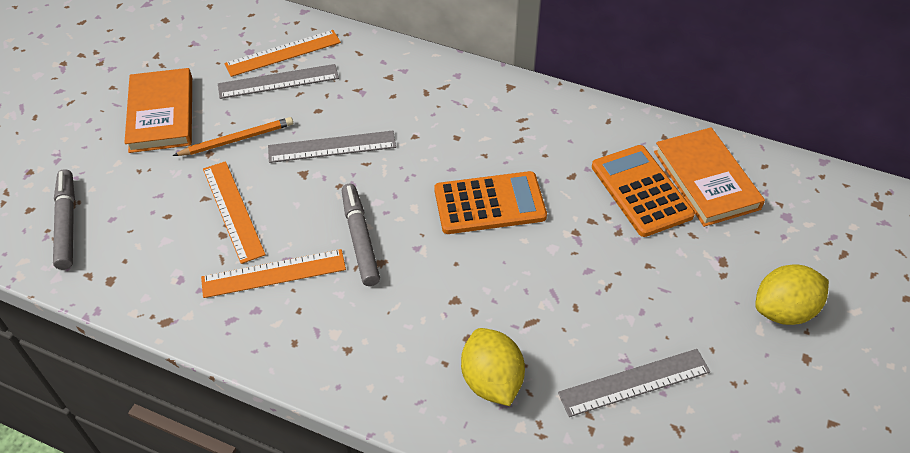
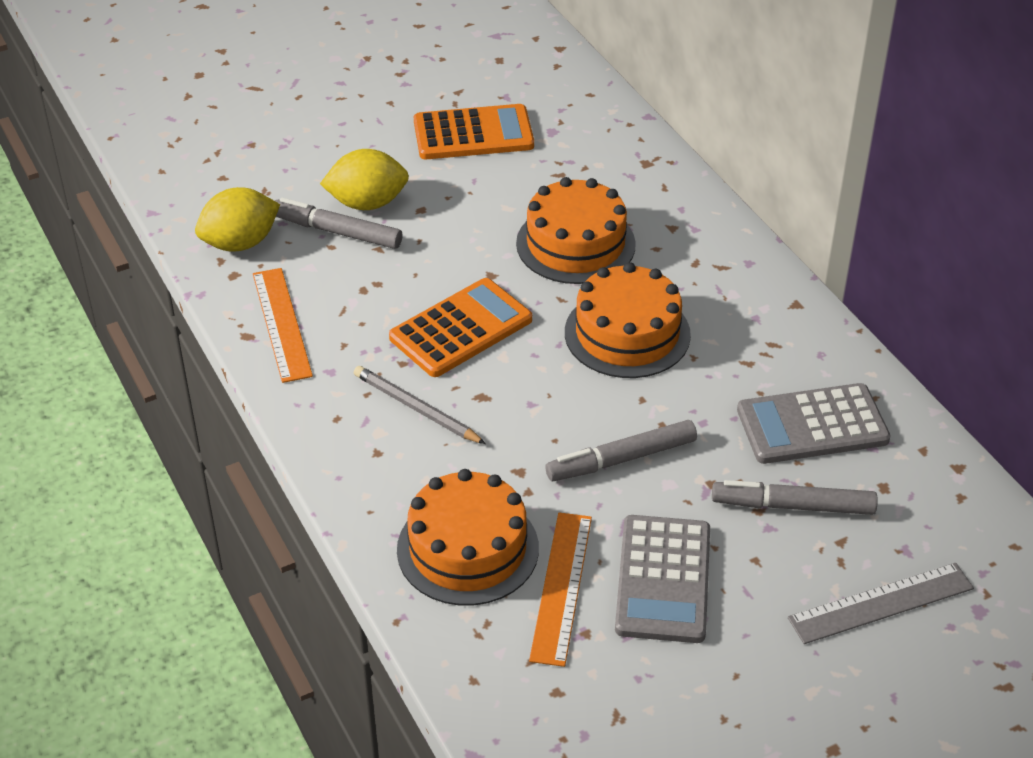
grey calculator: 0 -> 2
grey marker: 2 -> 3
grey pencil: 0 -> 1
grey ruler: 3 -> 1
orange book: 2 -> 0
orange cake: 0 -> 3
orange pencil: 1 -> 0
orange ruler: 3 -> 2

